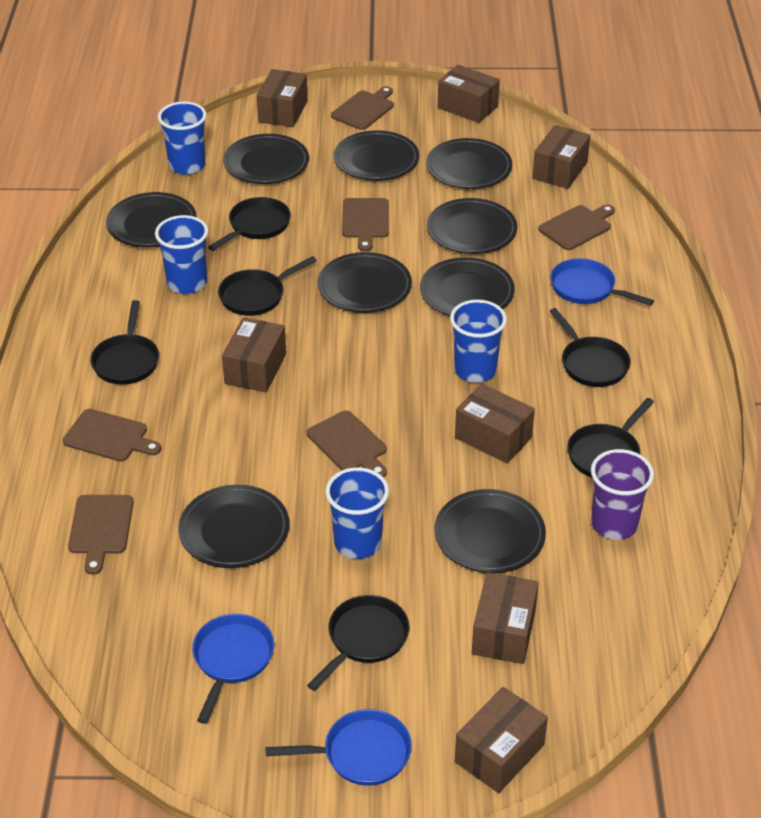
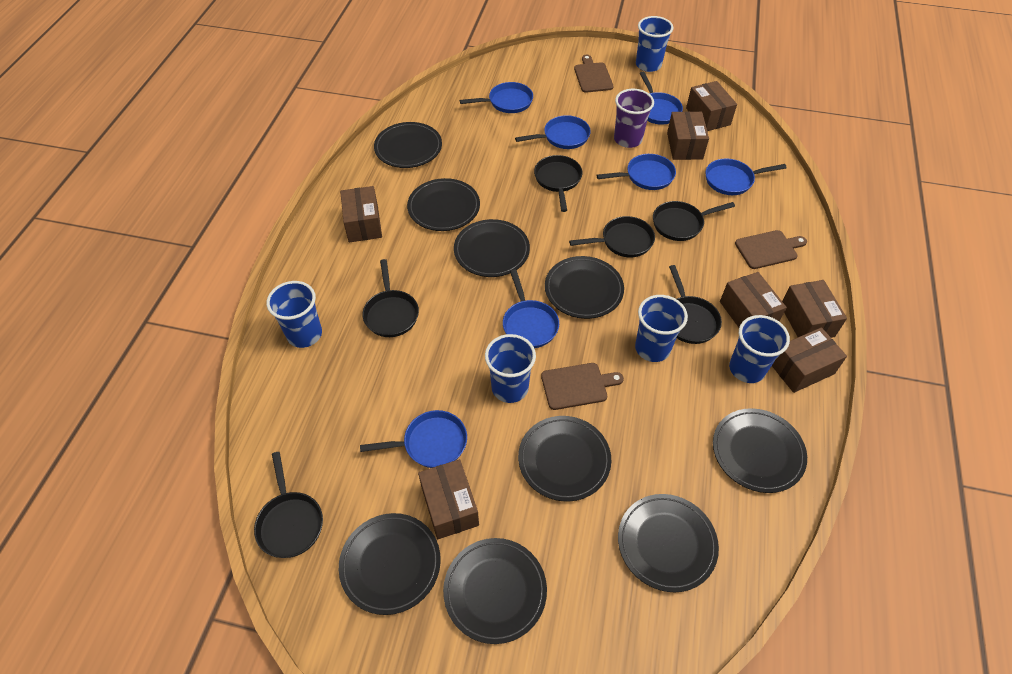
blue cup: 4 -> 5
blue pan: 3 -> 7
brown cutting board: 6 -> 3

